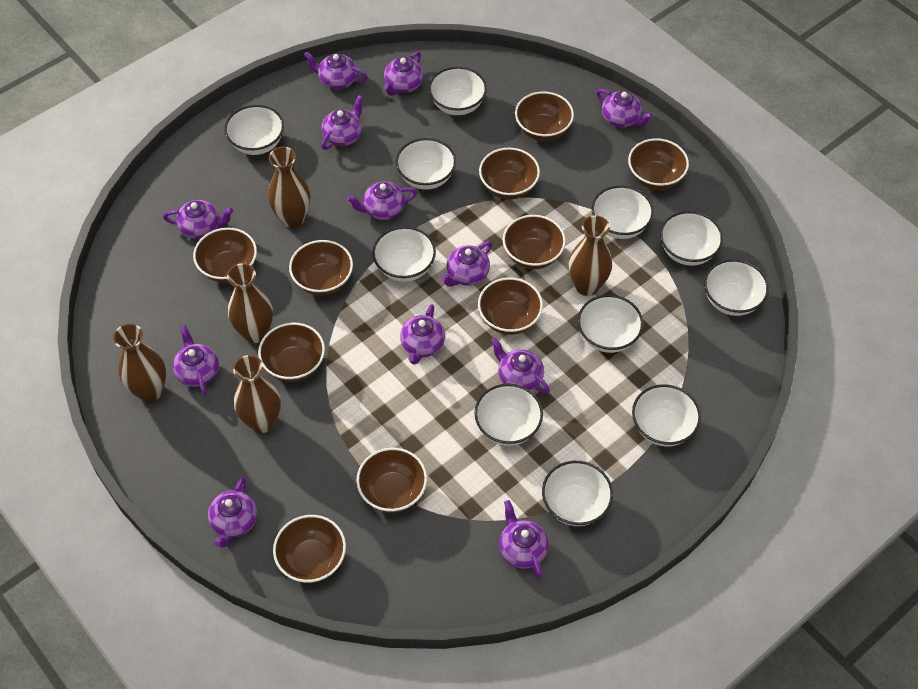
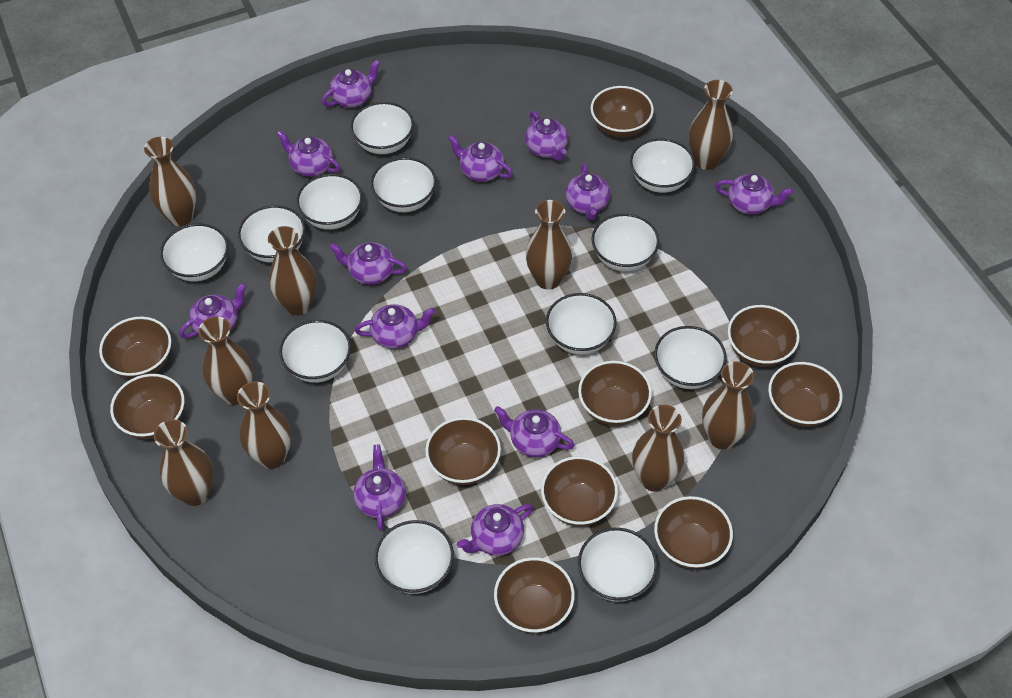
brown vase: 5 -> 9
white bowl: 11 -> 12

